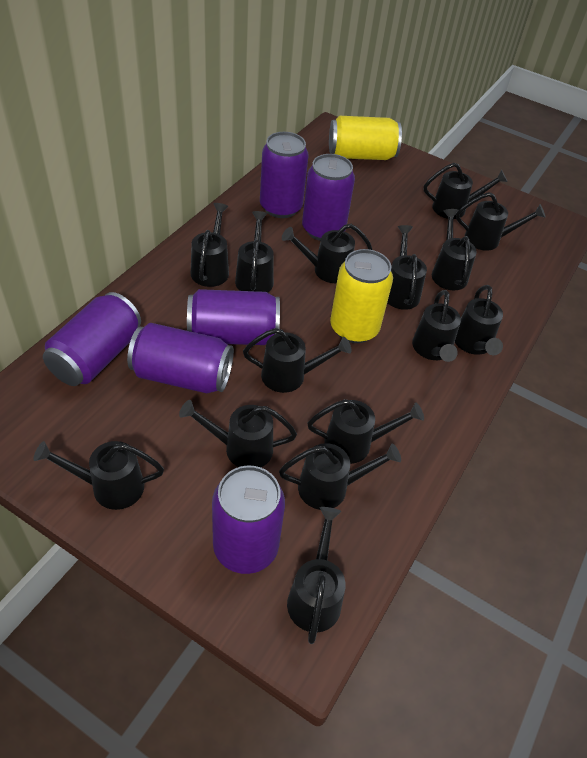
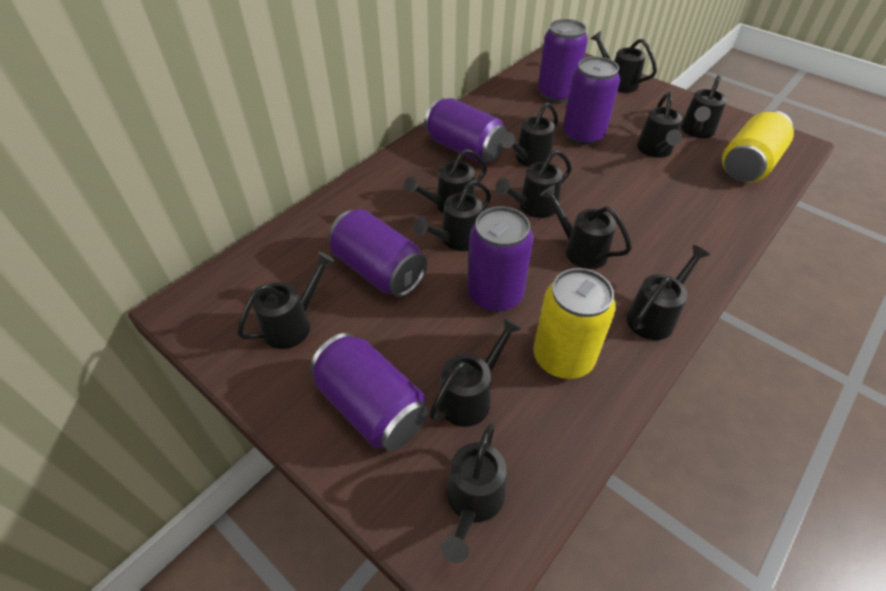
black watering can: 15 -> 12

